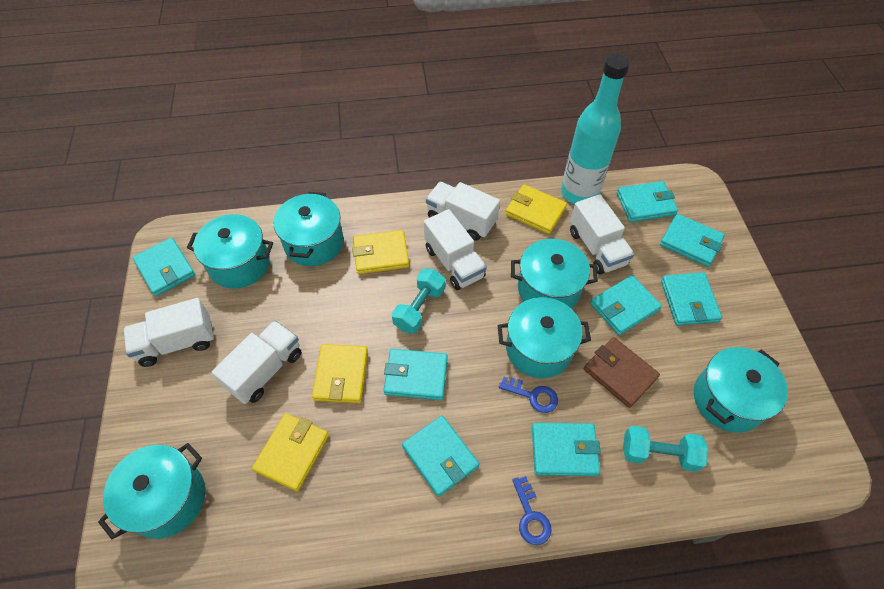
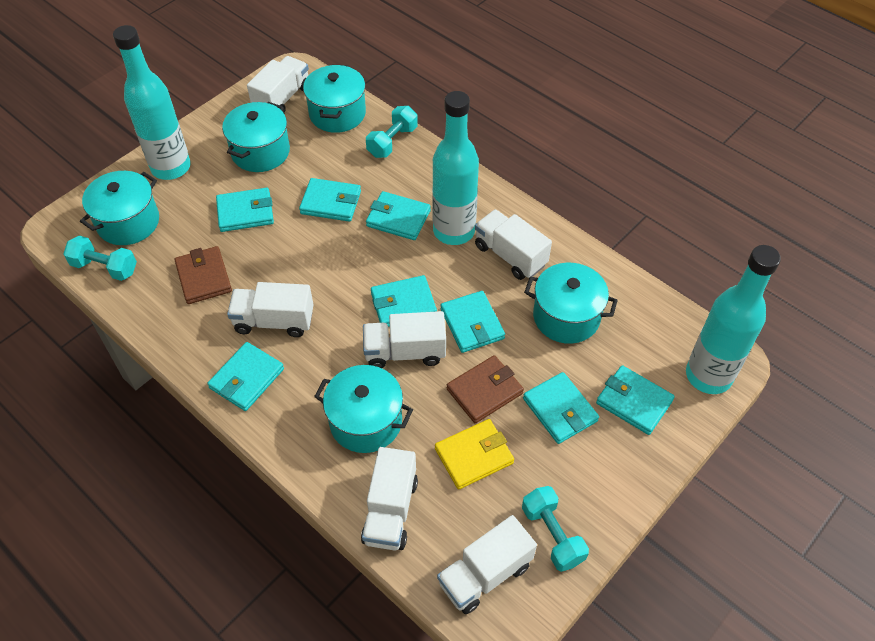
blue key: 2 -> 0
brown wallet: 1 -> 2
turquoise bottle: 1 -> 3
turquoise dumbbell: 2 -> 3
turquoise pot: 6 -> 5
white truck: 5 -> 6
yellow wallet: 4 -> 1

